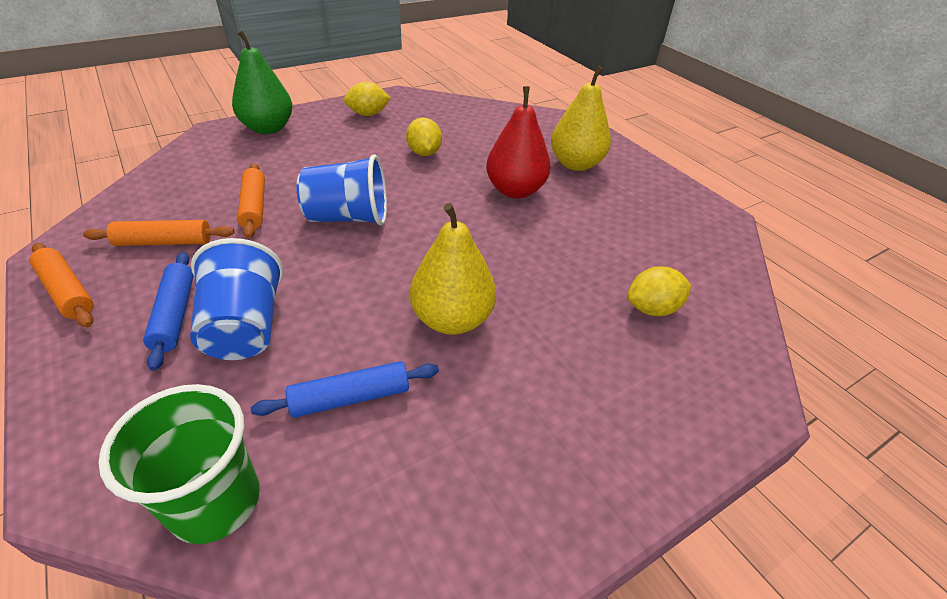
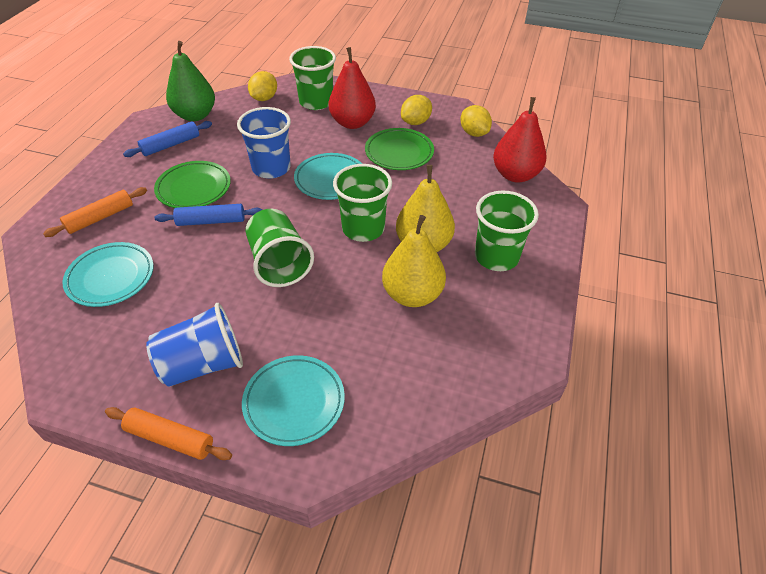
green cup: 1 -> 4
green plate: 0 -> 2
orange rolling pin: 3 -> 2
red pear: 1 -> 2
turquoise plate: 0 -> 3

